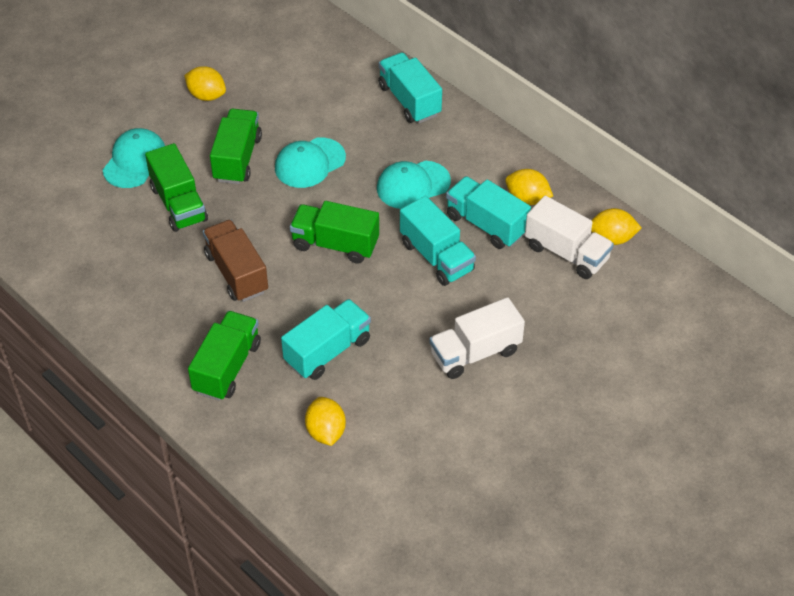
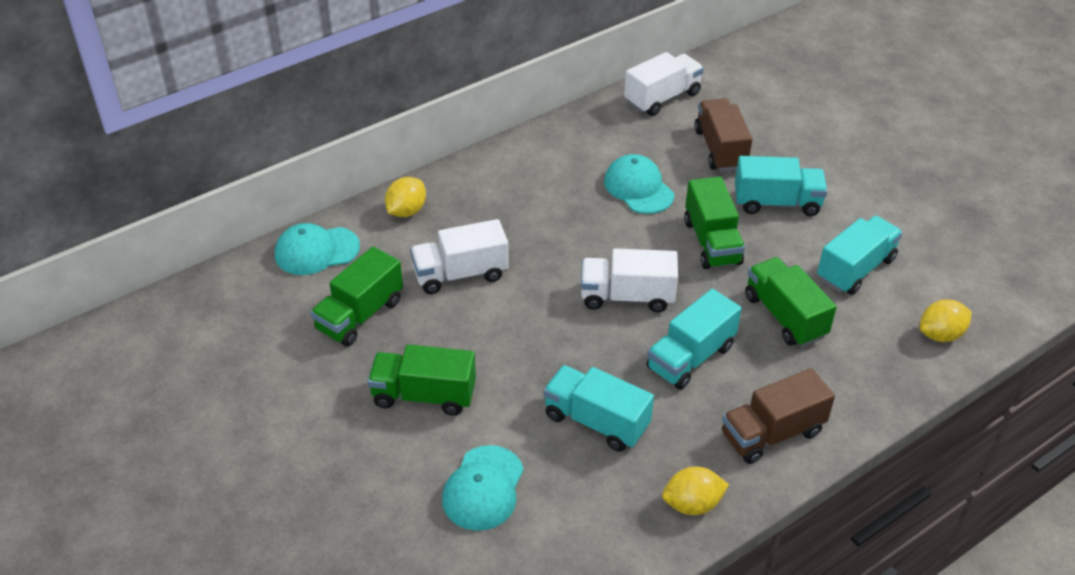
brown truck: 1 -> 2
white truck: 2 -> 3
yellow lemon: 4 -> 3

